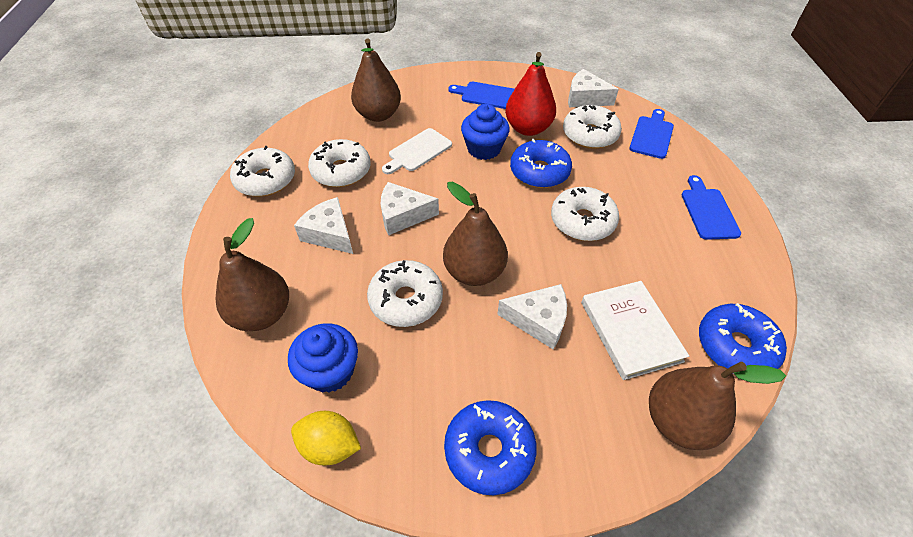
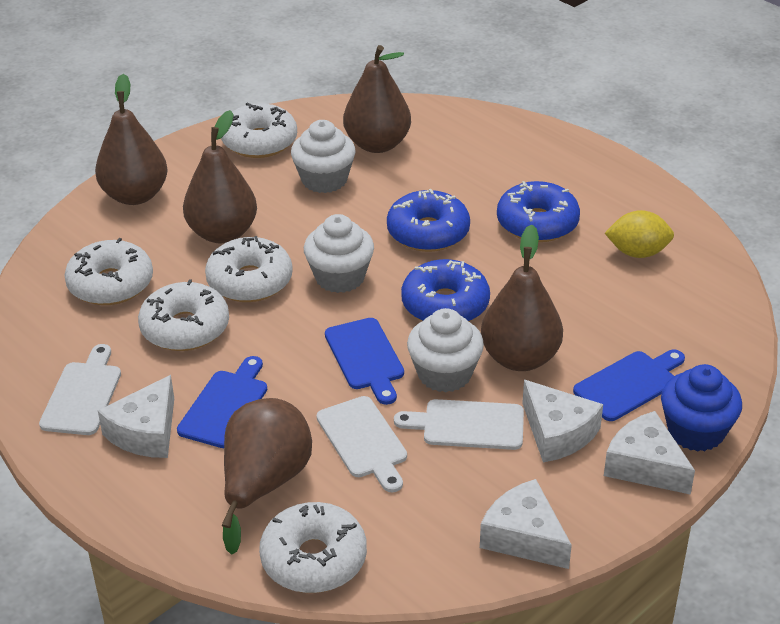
blue cupcake: 2 -> 1
brown pear: 4 -> 5
red pear: 1 -> 0
white book: 1 -> 0
white cupcake: 0 -> 3
white cutting board: 1 -> 3

